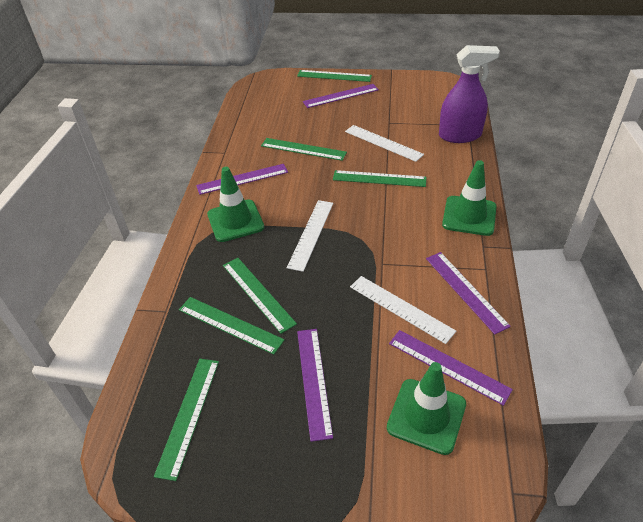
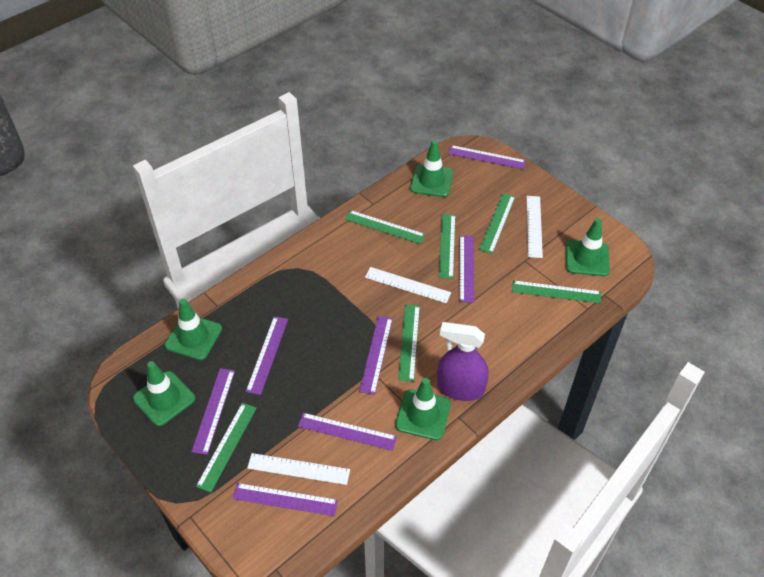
green traffic cone: 3 -> 5
purple ruler: 5 -> 7

